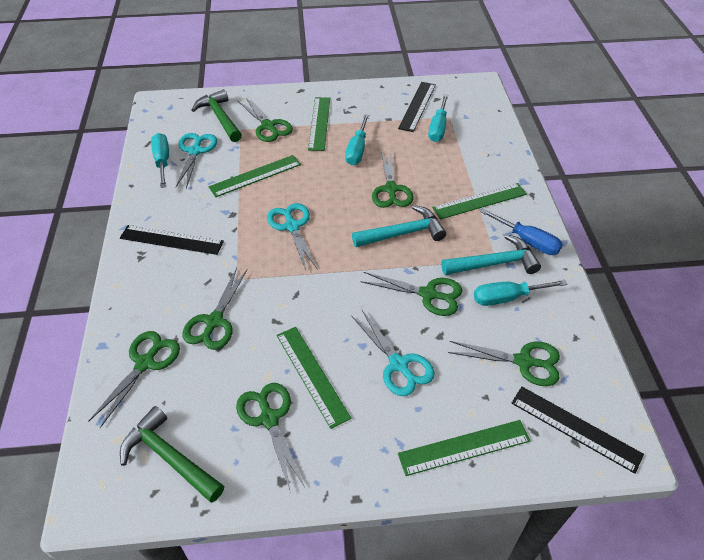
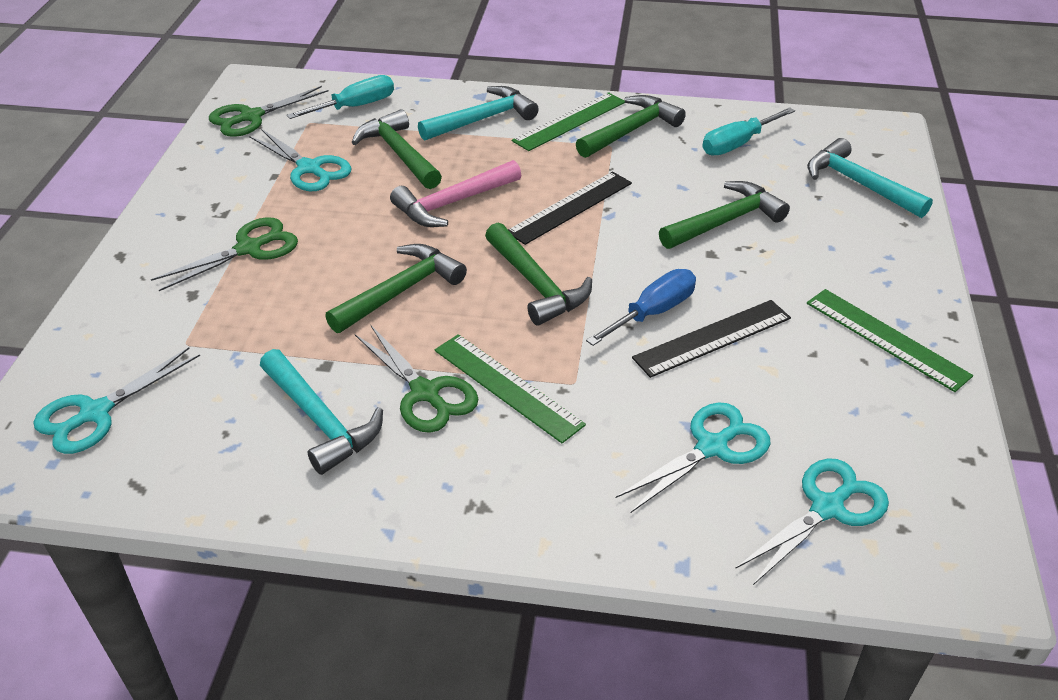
black ruler: 3 -> 2
green hammer: 2 -> 5
green ruler: 5 -> 3
green scissors: 7 -> 3
pink hammer: 0 -> 1
turquoise hammer: 2 -> 3
turquoise scissors: 3 -> 4
turquoise screwdriver: 4 -> 2

